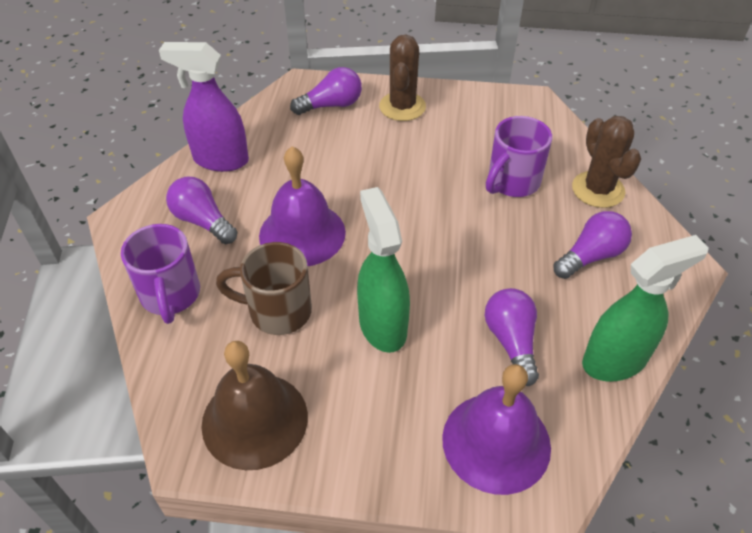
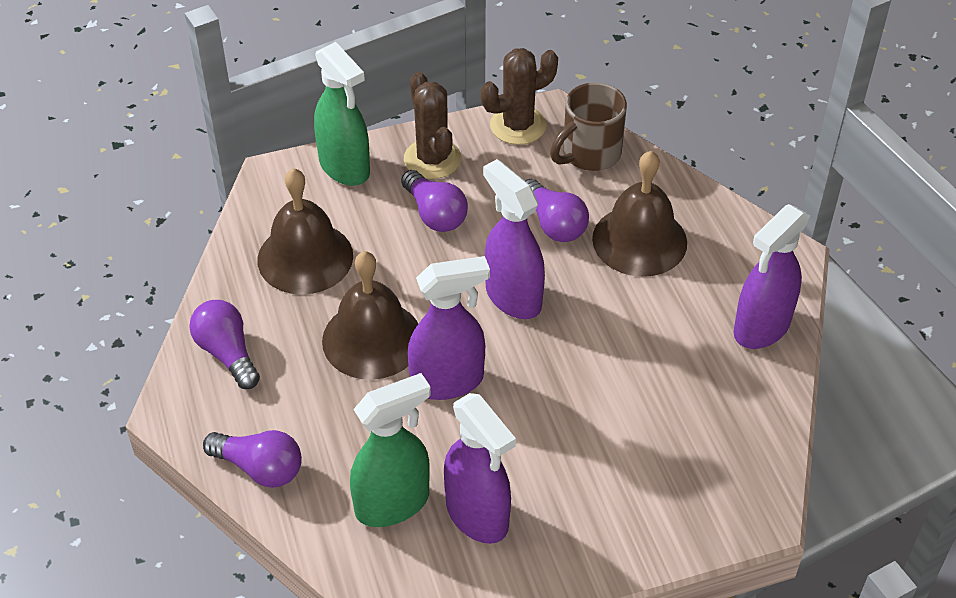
brown bell: 1 -> 3
purple bell: 2 -> 0
purple mug: 2 -> 0
purple spray bottle: 1 -> 4

